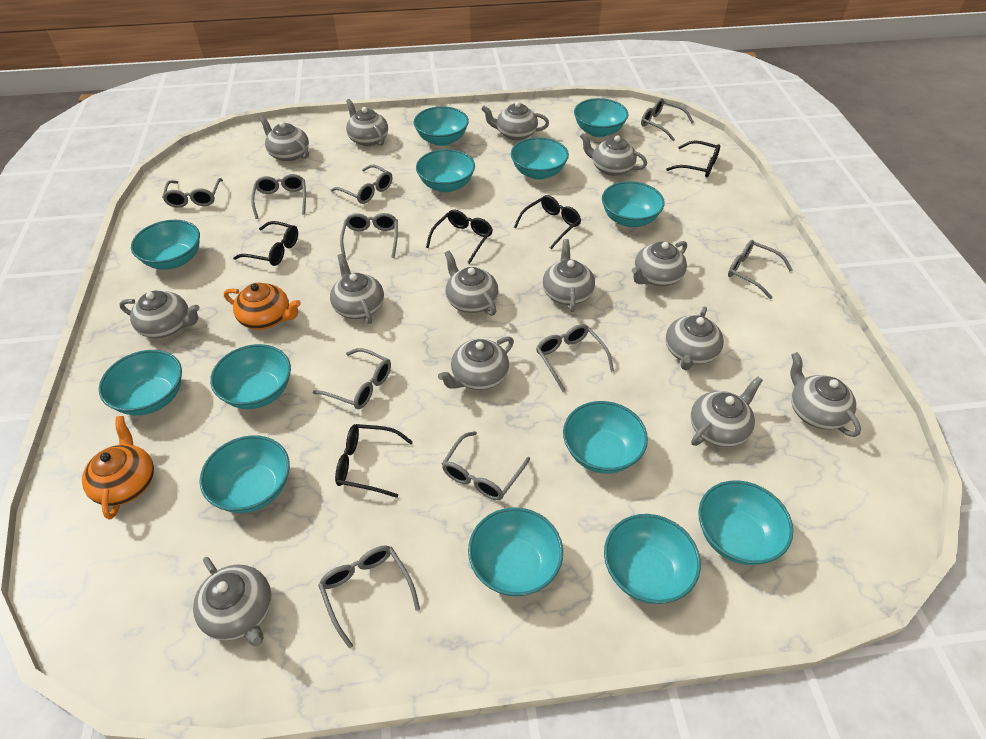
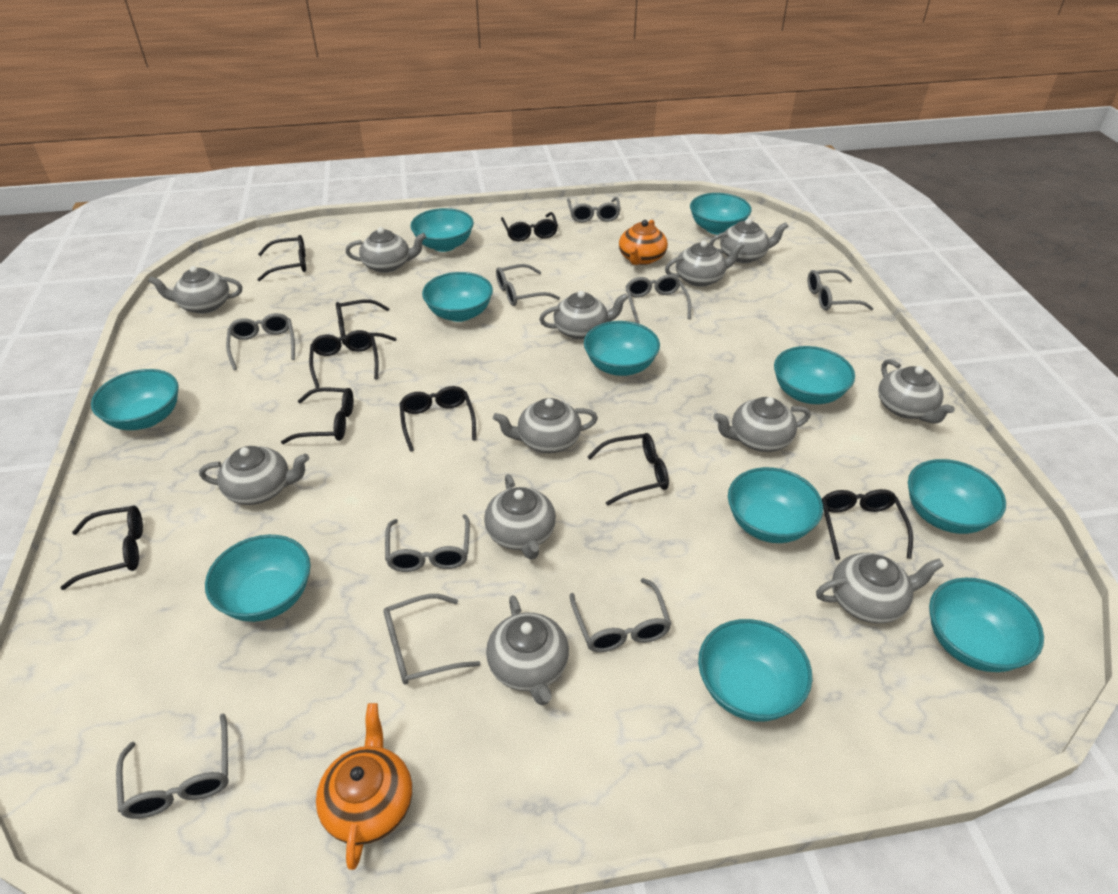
black glasses: 5 -> 9
grey glasses: 10 -> 9
grey teapot: 14 -> 12
turquoise bowl: 13 -> 11

